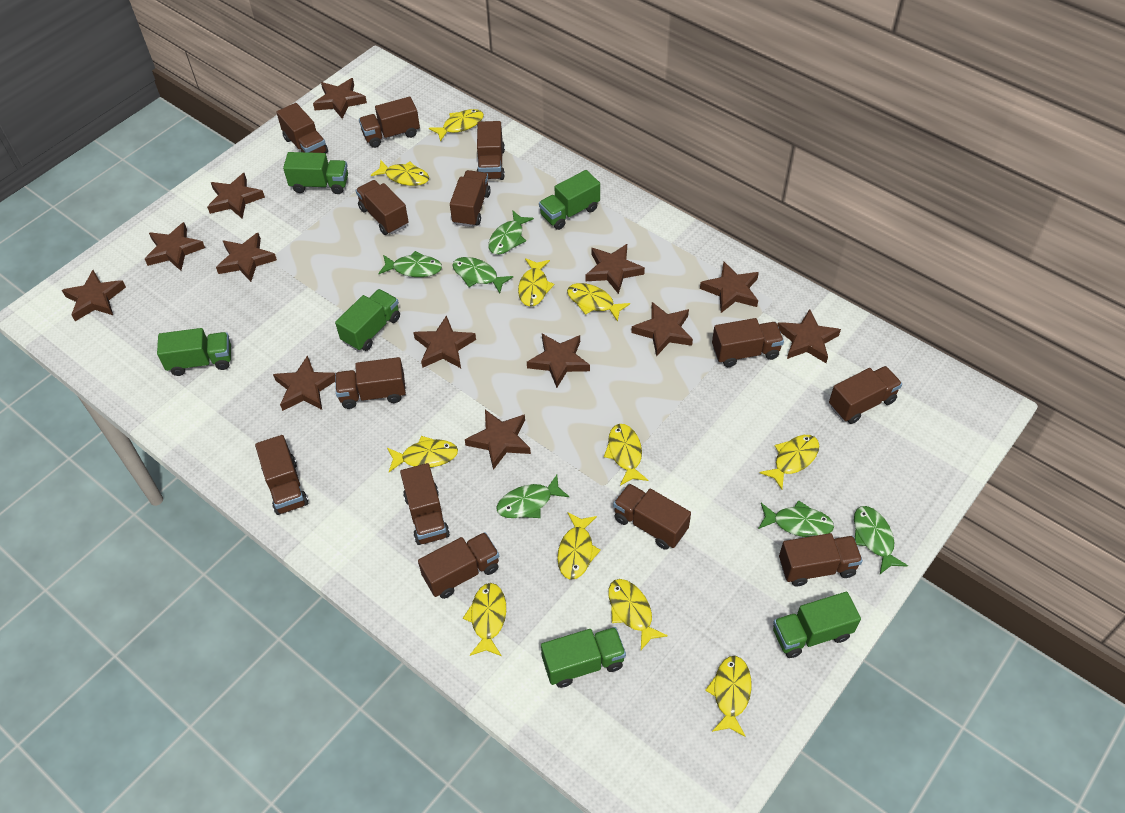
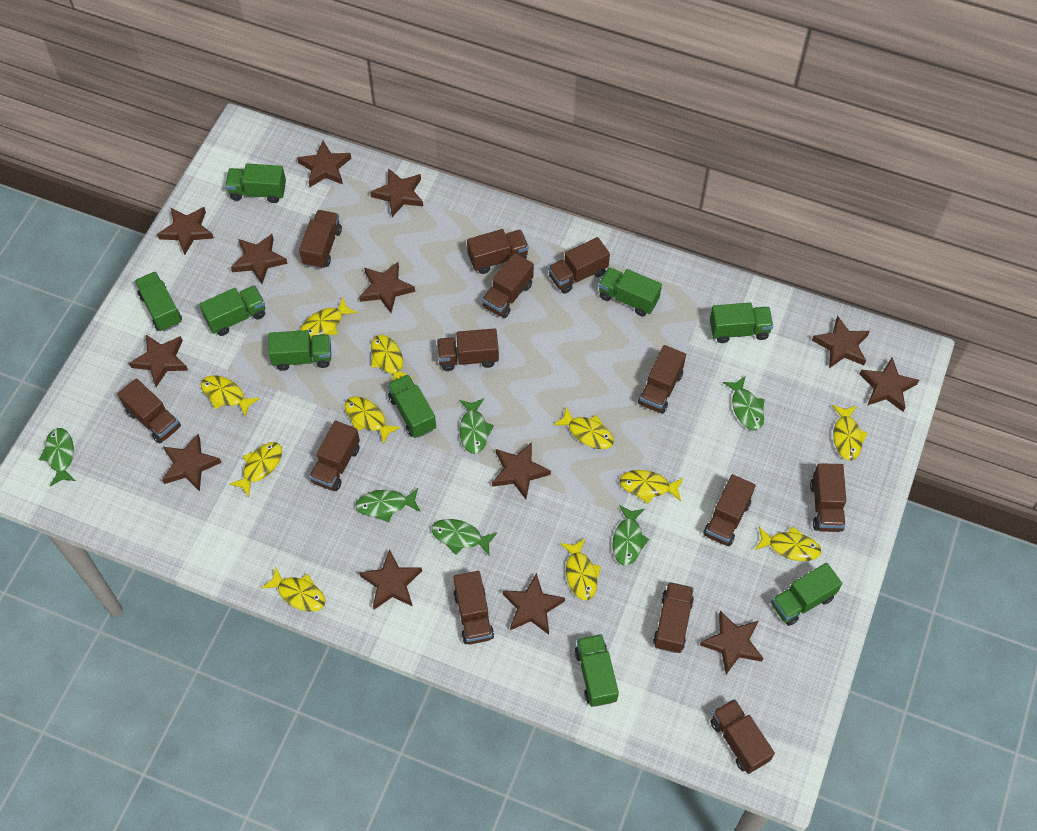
green truck: 6 -> 9

